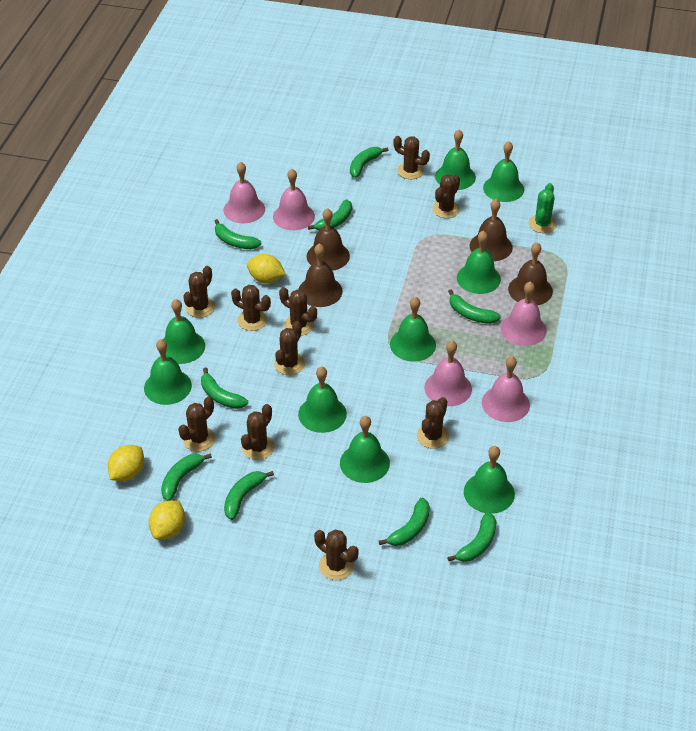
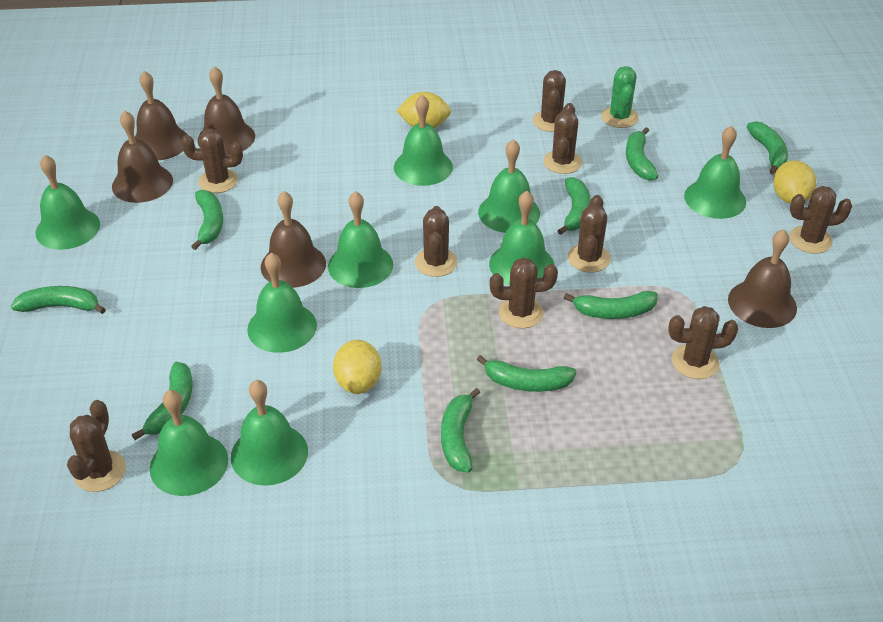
brown bell: 4 -> 5
brown cactus: 10 -> 9
pink bell: 5 -> 0

